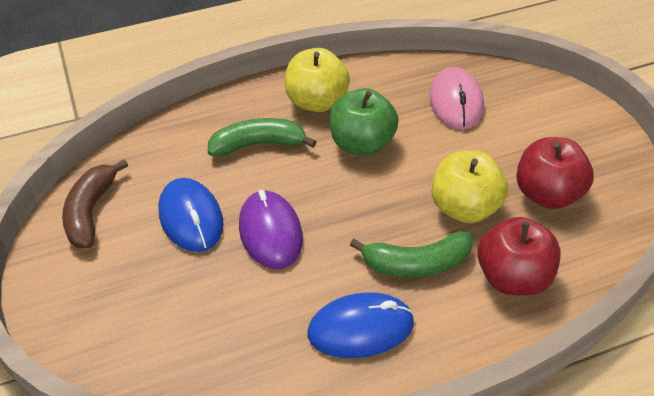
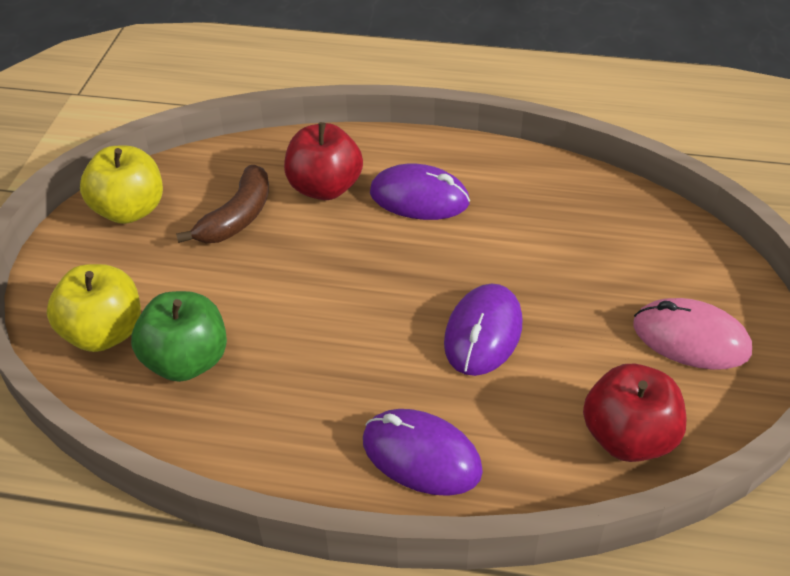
blue mouse: 2 -> 0
green banana: 2 -> 0
purple mouse: 1 -> 3

